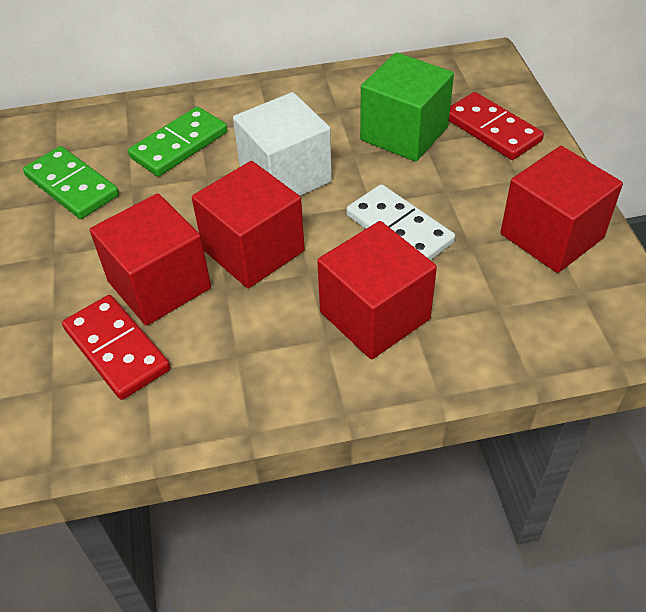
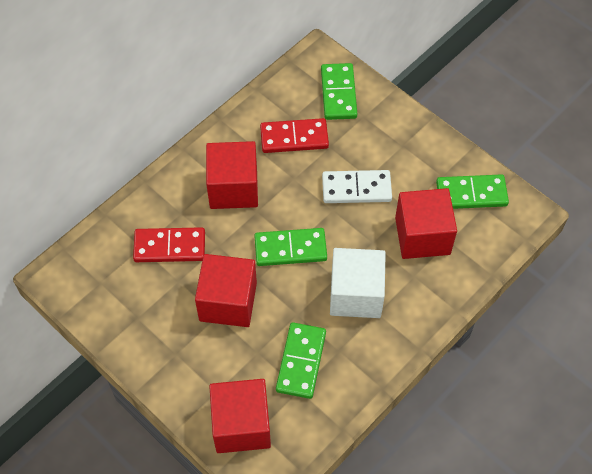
green cube: 1 -> 0
green domino: 2 -> 4

